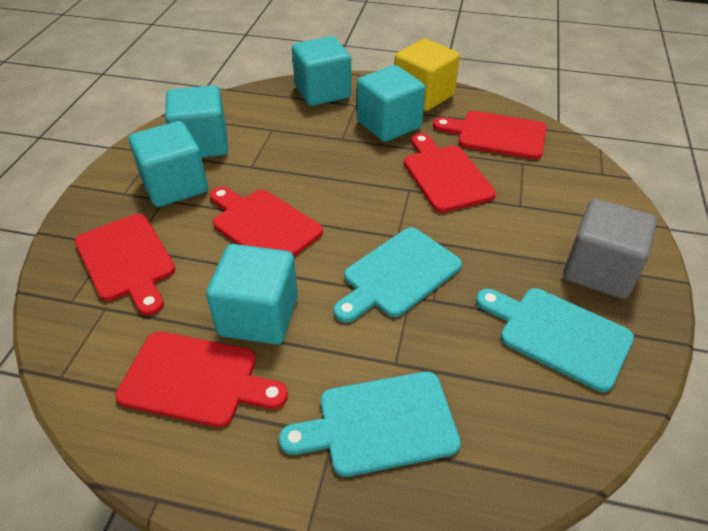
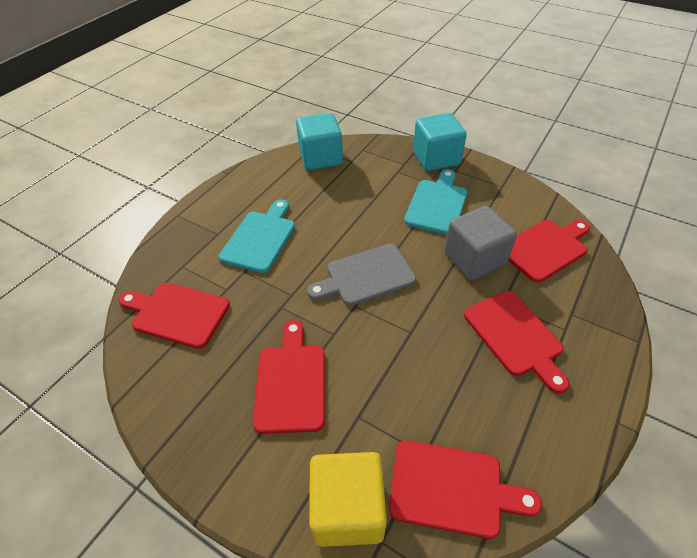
grey cutting board: 0 -> 1
turquoise cube: 5 -> 2
turquoise cutting board: 3 -> 2

